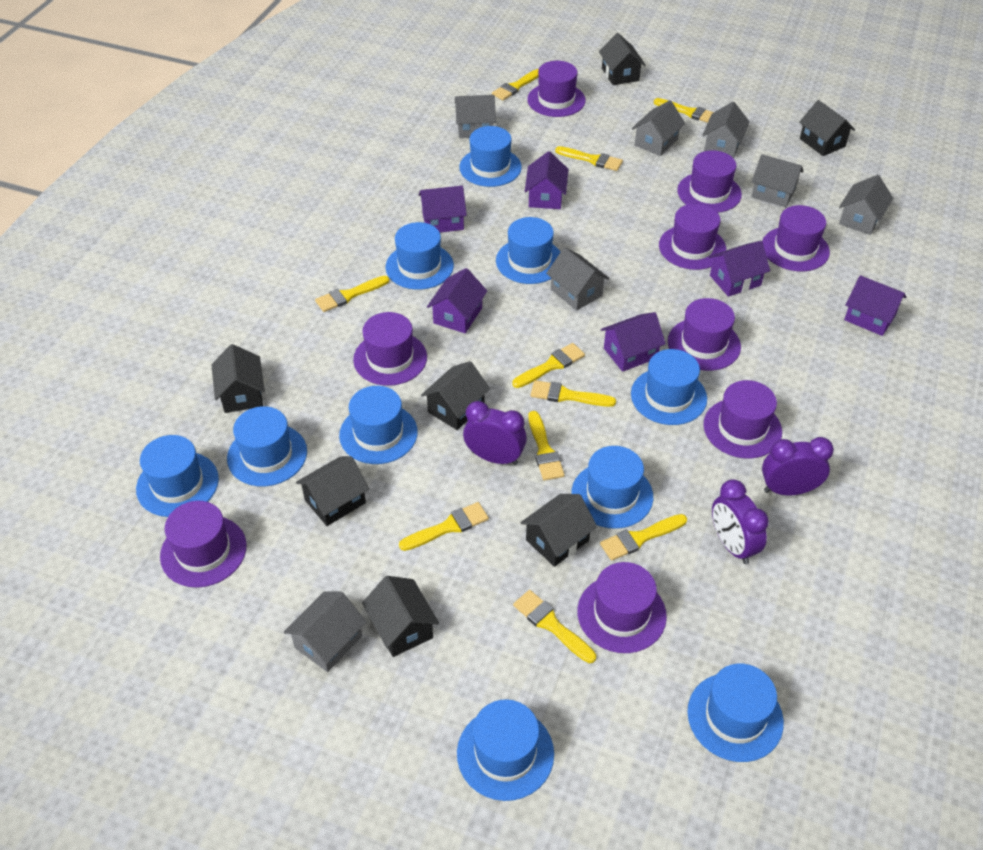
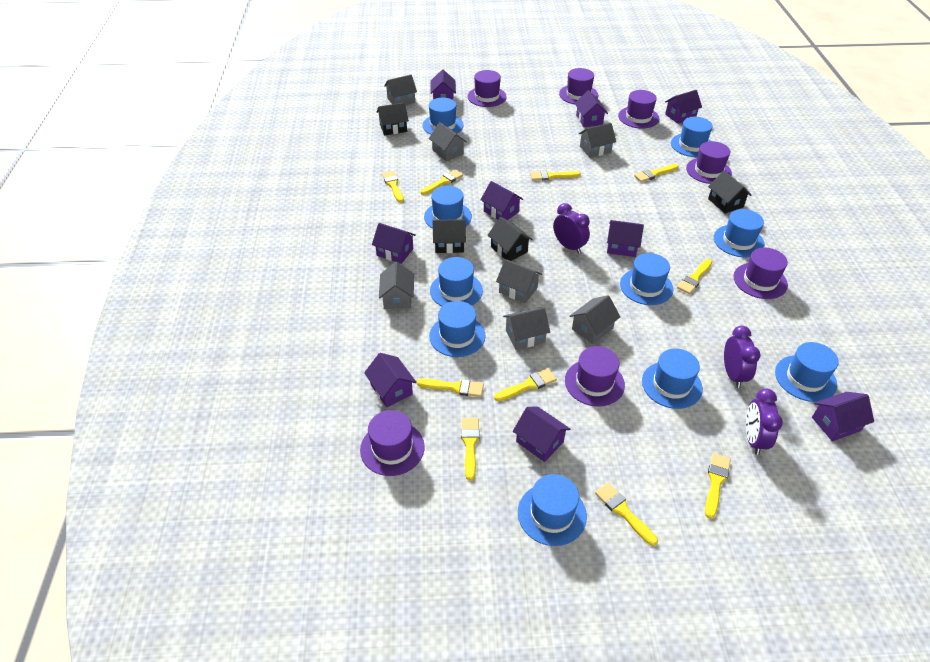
black house: 7 -> 4
purple hat: 9 -> 7
purple house: 6 -> 9

